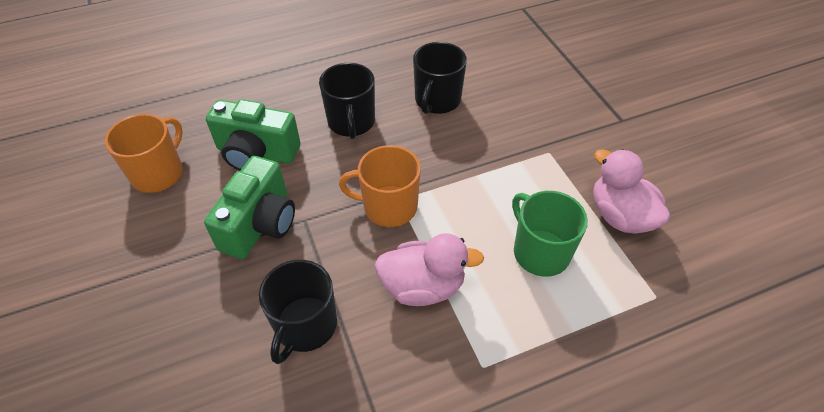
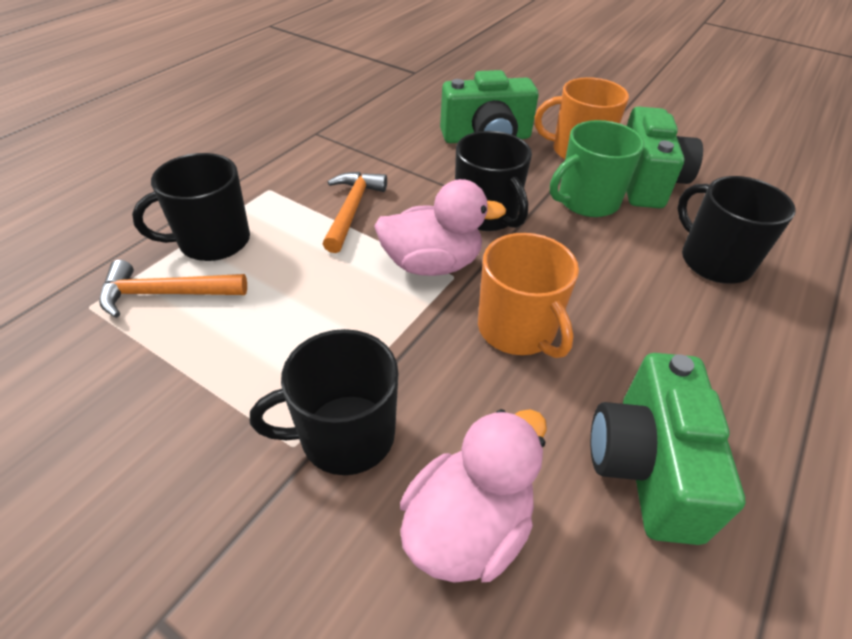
black mug: 3 -> 4
green camera: 2 -> 3
orange hammer: 0 -> 2

